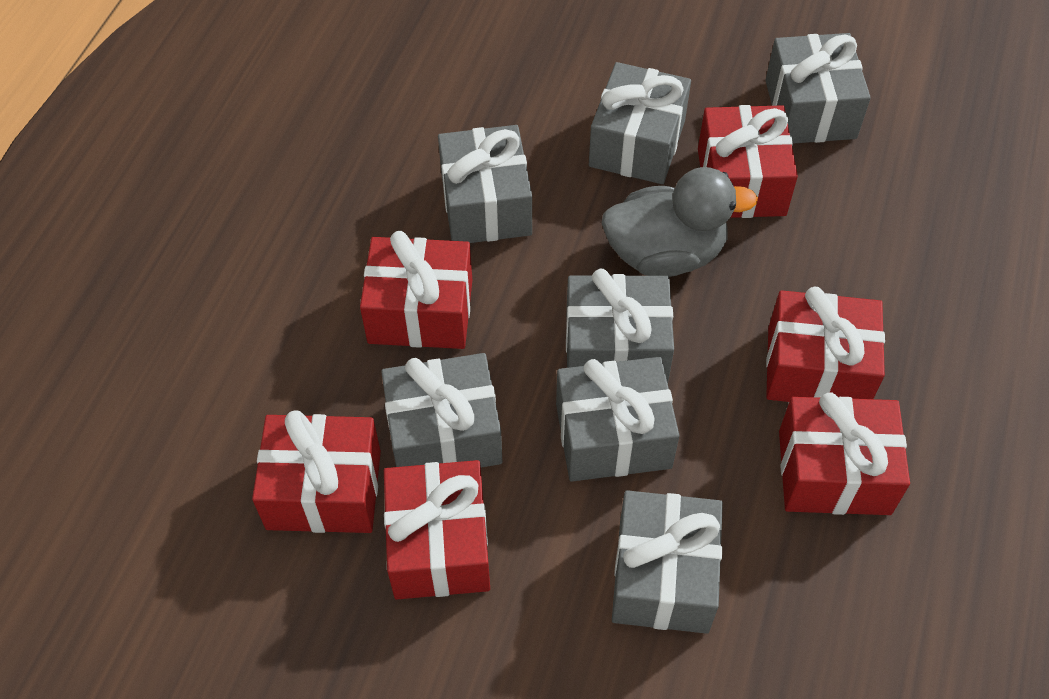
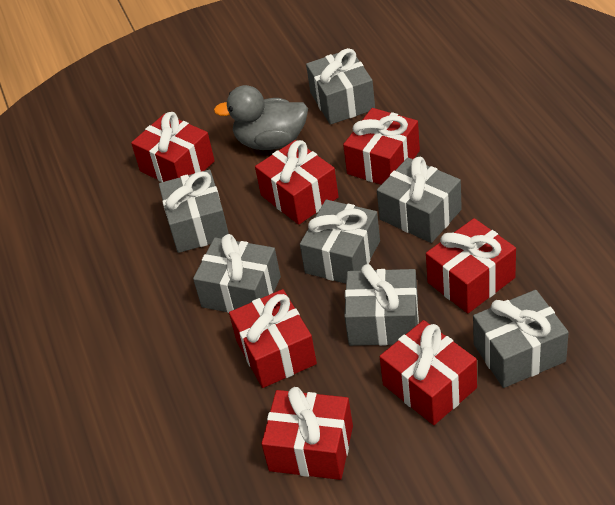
red gift: 6 -> 7

